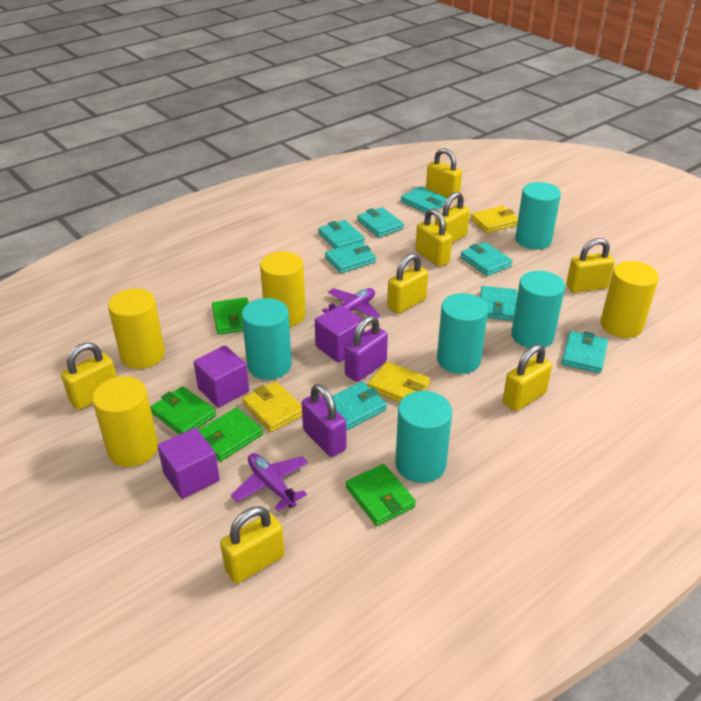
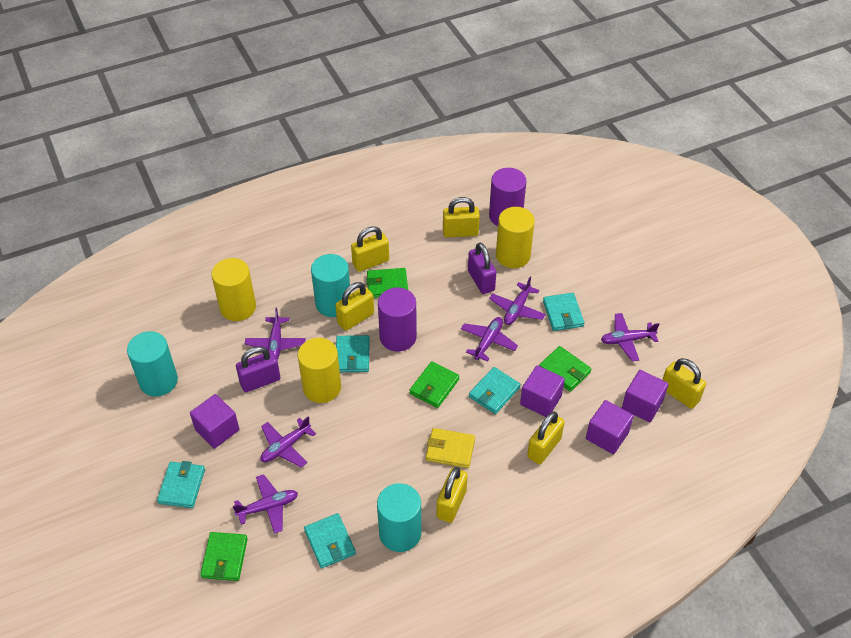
purple cube: 3 -> 4
purple cylinder: 0 -> 2
purple plane: 2 -> 6
turquoise cylinder: 5 -> 3
turquoise wallet: 8 -> 5
yellow cylinder: 4 -> 3
yellow padlock: 8 -> 6
yellow wallet: 3 -> 1

